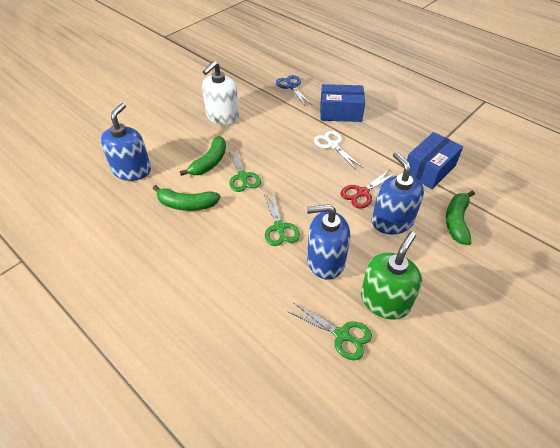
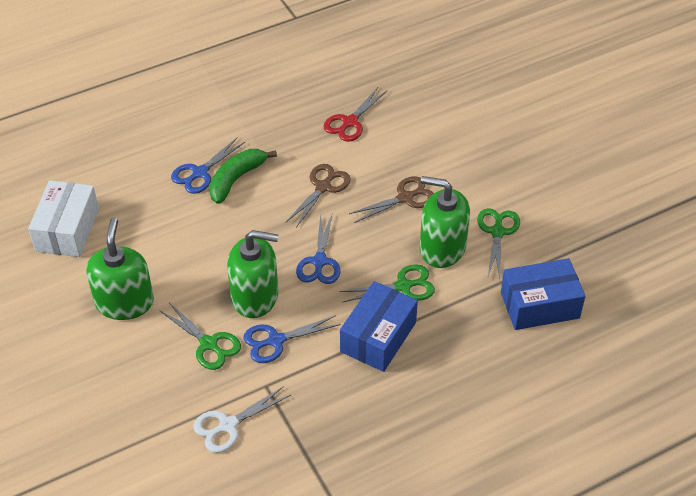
blue scissors: 1 -> 3
blue soap dispenser: 3 -> 0
brown scissors: 0 -> 2
green banana: 3 -> 1
green soap dispenser: 1 -> 3
white box: 0 -> 1
white soap dispenser: 1 -> 0

